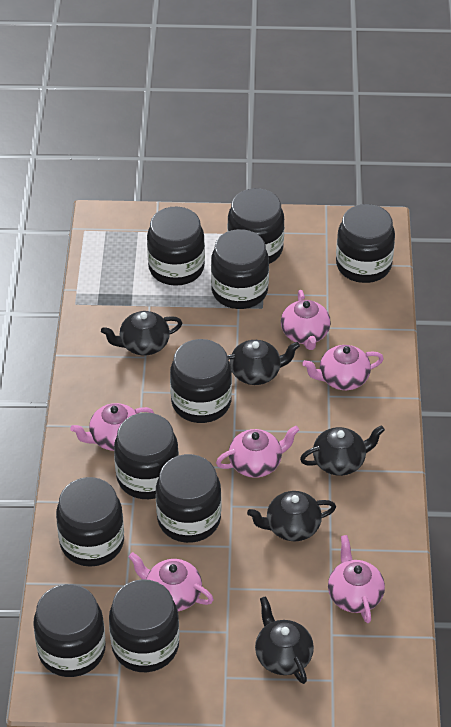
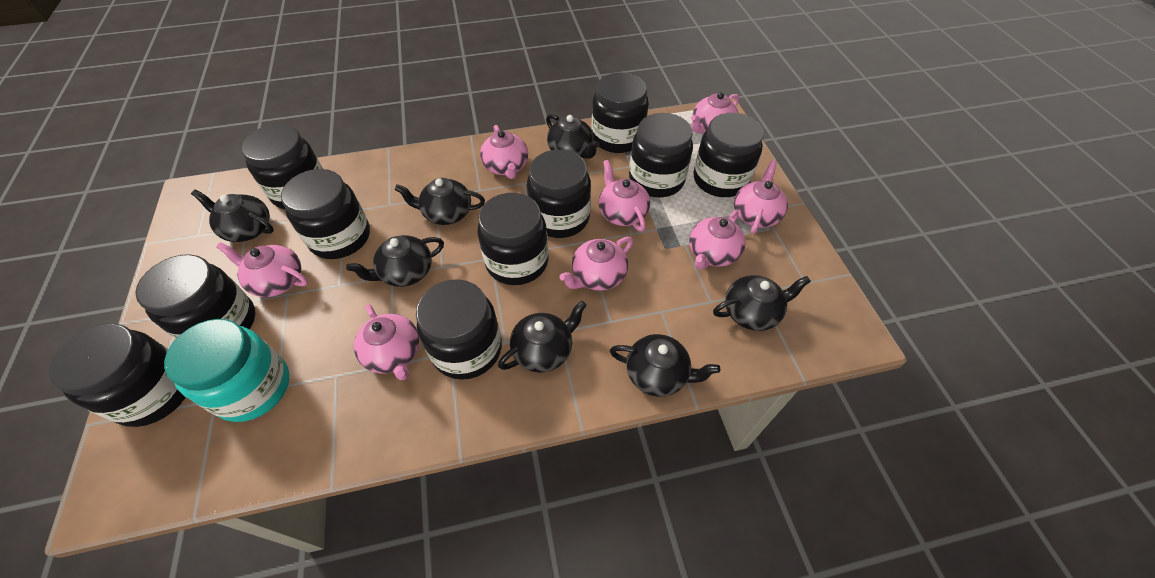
black teapot: 5 -> 7
pink teapot: 6 -> 8
turquoise jar: 0 -> 1

